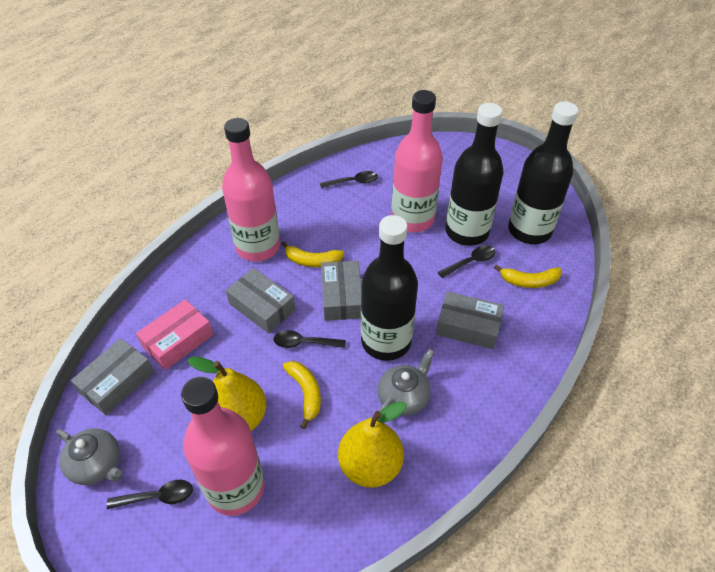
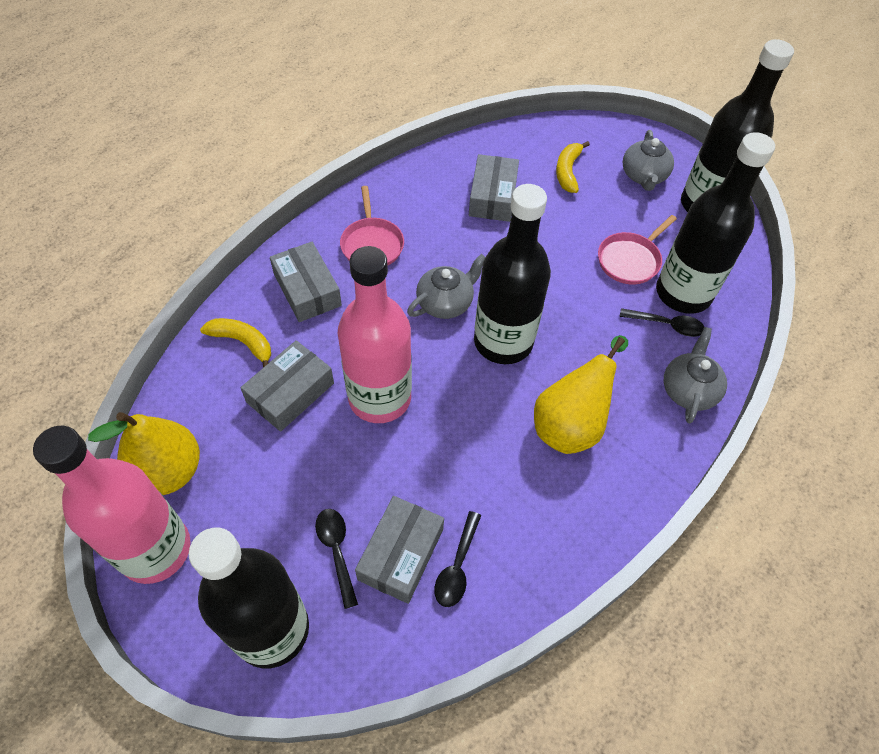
black bottle: 3 -> 4
black spoon: 4 -> 3
grey teapot: 2 -> 3
pink bottle: 3 -> 2
pink box: 1 -> 0
pink pan: 0 -> 2
yellow banana: 3 -> 2

